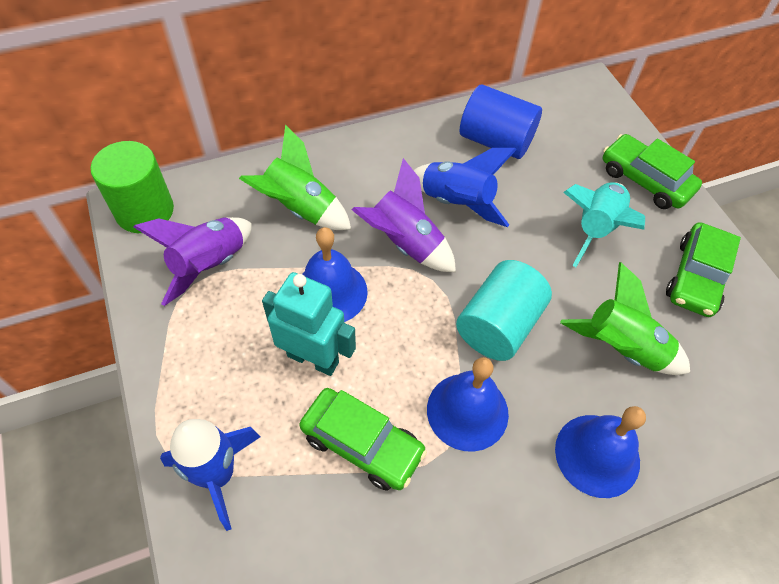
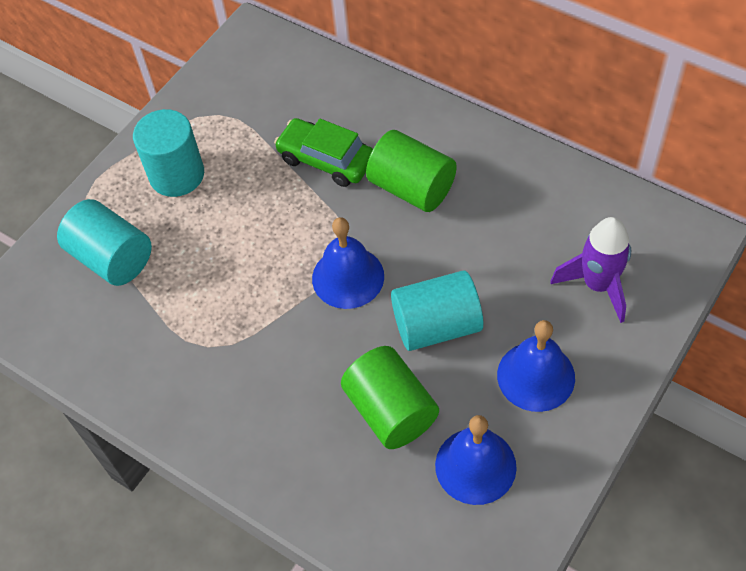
blue cylinder: 1 -> 0
blue rocket: 2 -> 0
green car: 3 -> 1
green cylinder: 1 -> 2
green rocket: 2 -> 0
purple rocket: 2 -> 1
turquoise cylinder: 1 -> 3
turquoise robot: 1 -> 0
turquoise rocket: 1 -> 0

